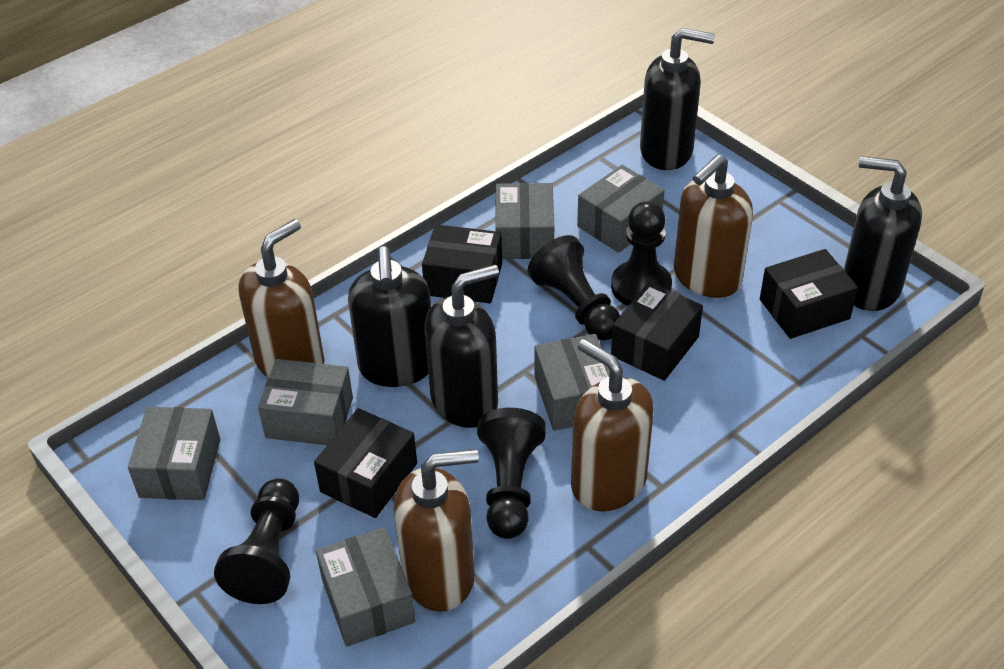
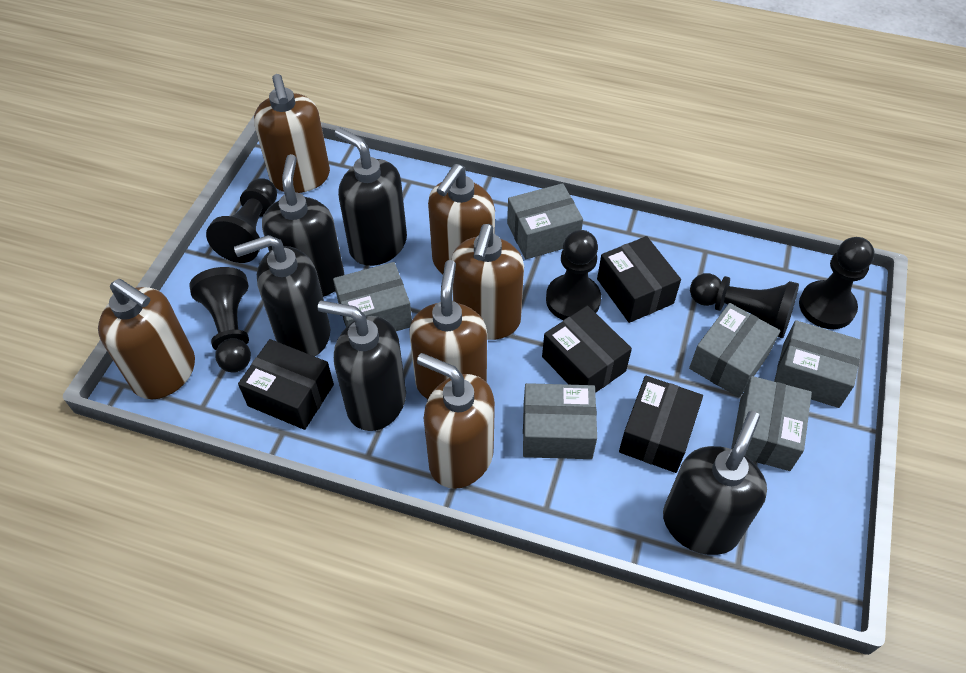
black pawn: 4 -> 5
black soap dispenser: 4 -> 5
brown soap dispenser: 4 -> 6

